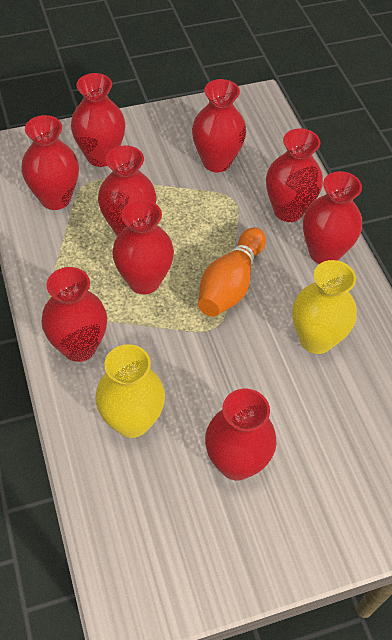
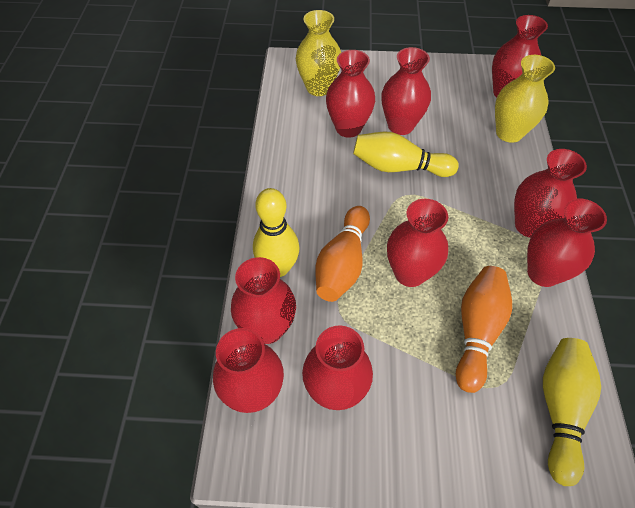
orange bowling pin: 1 -> 2
yellow bowling pin: 0 -> 3

